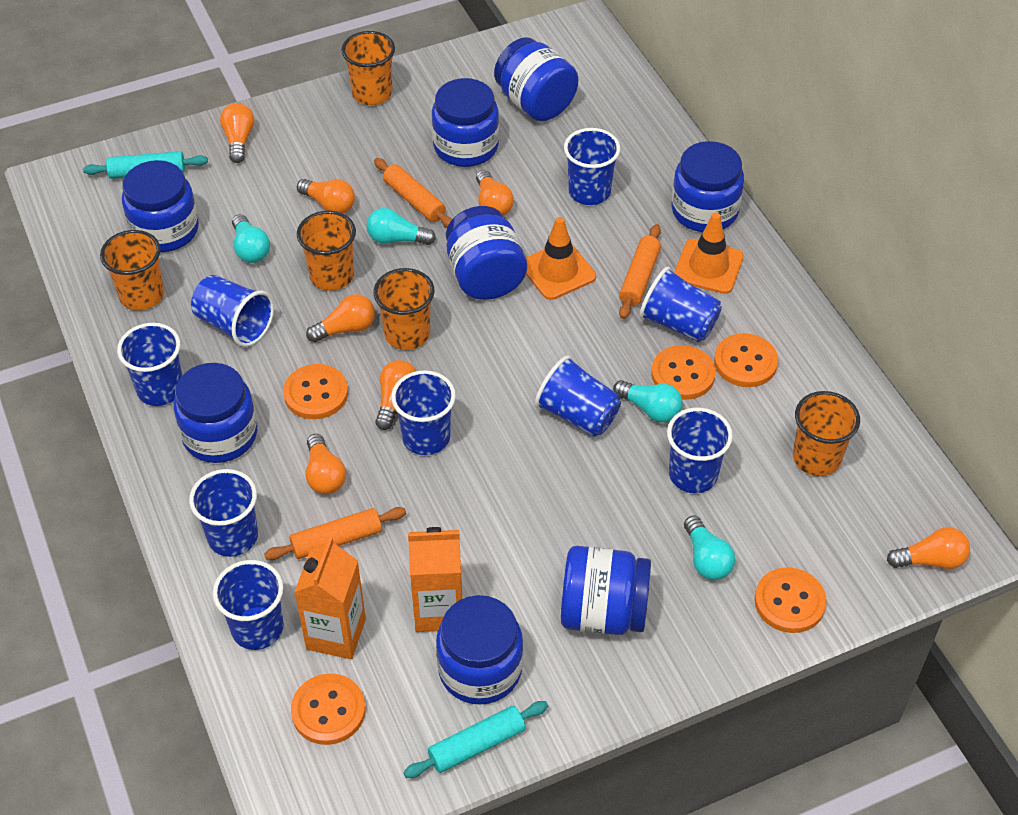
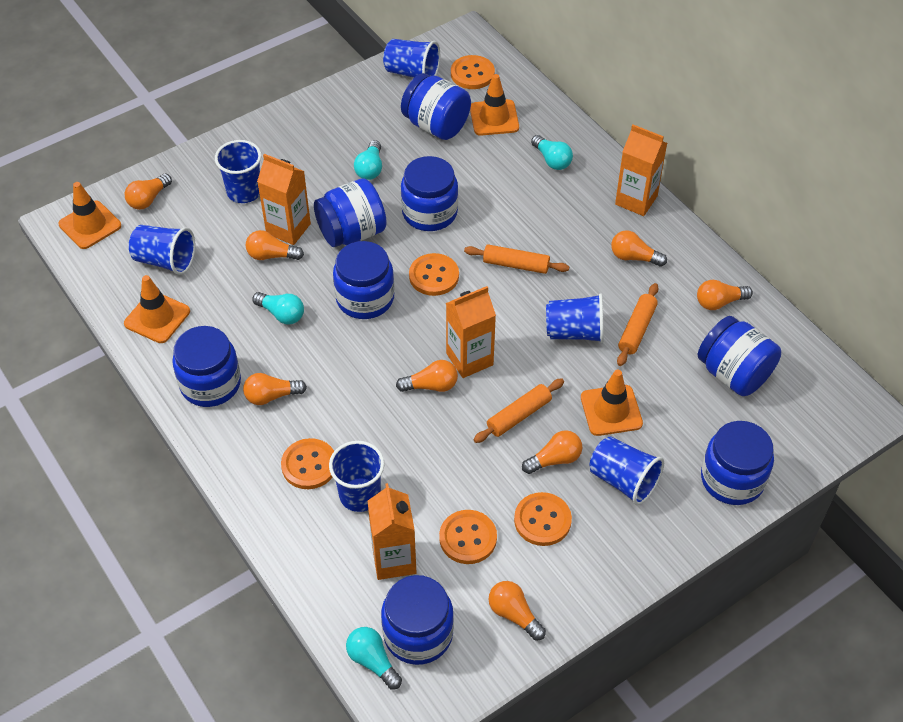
blue cup: 9 -> 6
orange carton: 2 -> 4
orange cup: 5 -> 0
orange light bulb: 7 -> 8
orange traffic cone: 2 -> 4
turquoise rolling pin: 2 -> 0

